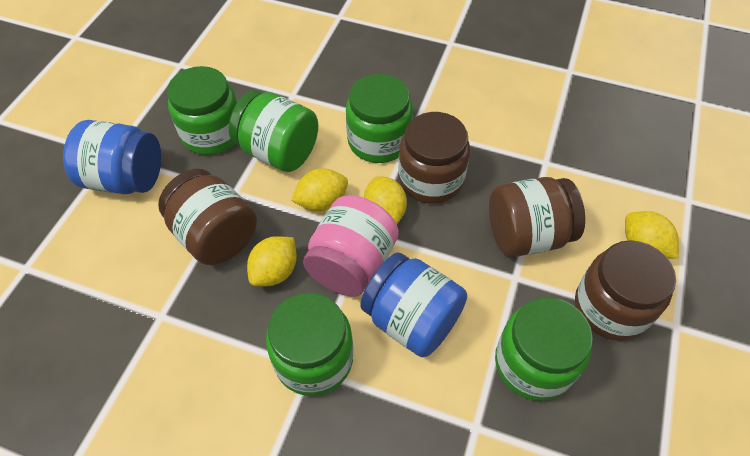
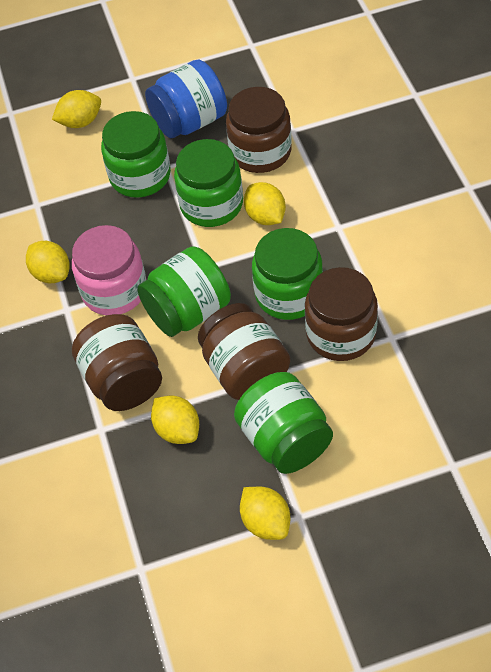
blue jar: 2 -> 1
yellow lemon: 4 -> 5

